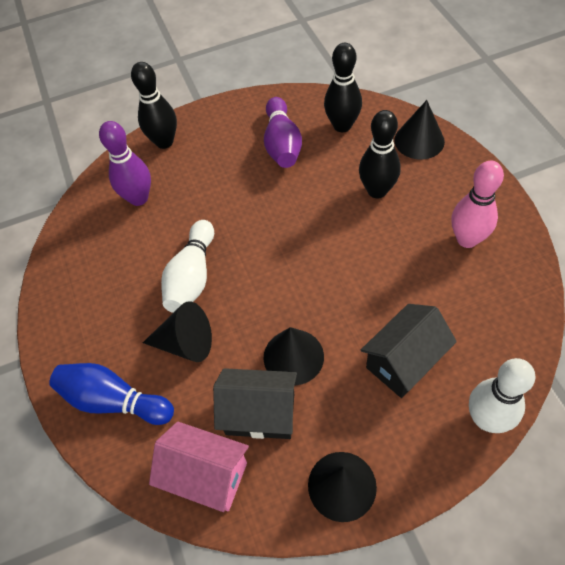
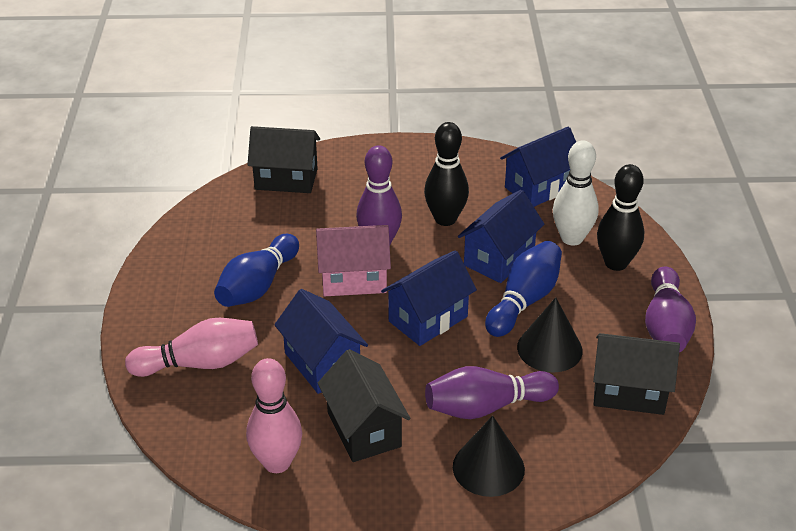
black bowling pin: 3 -> 2
black cone: 4 -> 2
black house: 2 -> 3
blue bowling pin: 1 -> 2
blue house: 0 -> 4
pink bowling pin: 1 -> 2
purple bowling pin: 2 -> 3
white bowling pin: 2 -> 1

